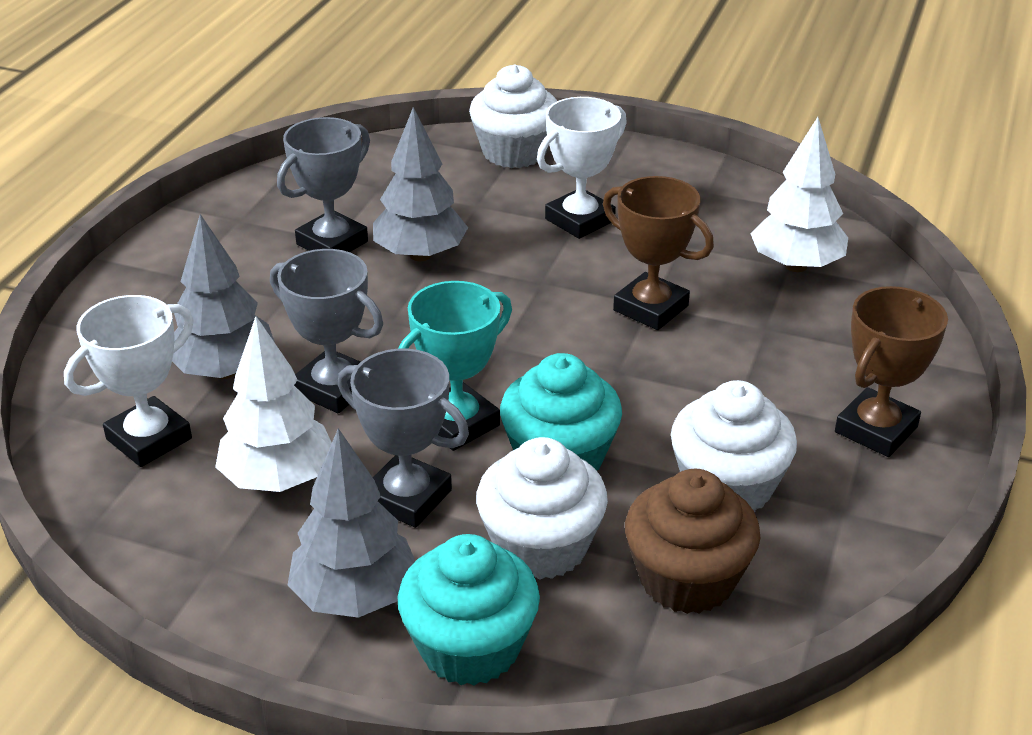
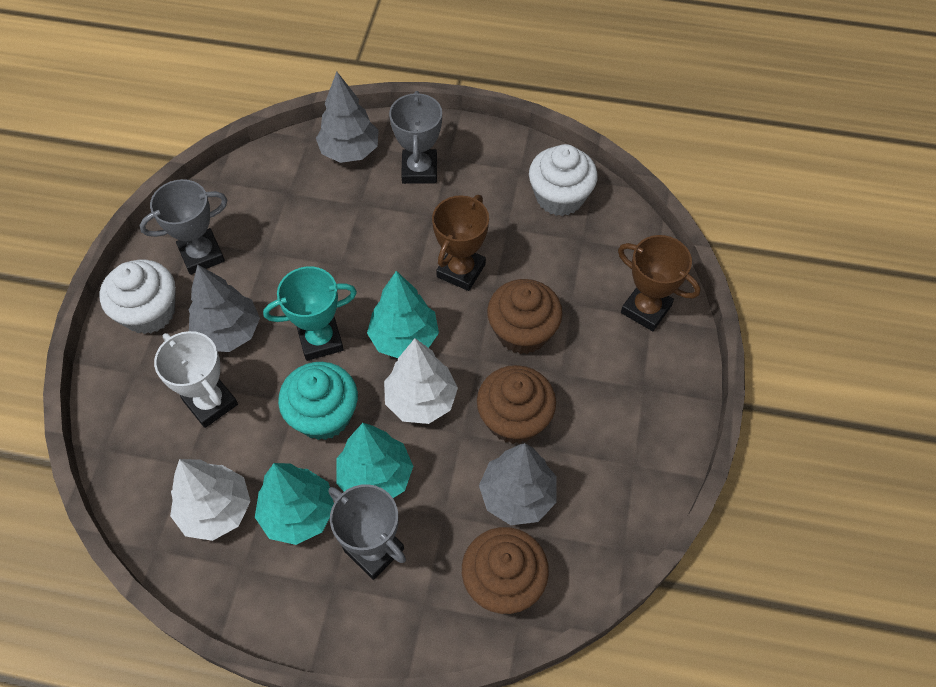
brown cupcake: 1 -> 3
turquoise cupcake: 2 -> 1
turquoise tree: 0 -> 3
white cupcake: 3 -> 2
white trophy: 2 -> 1

